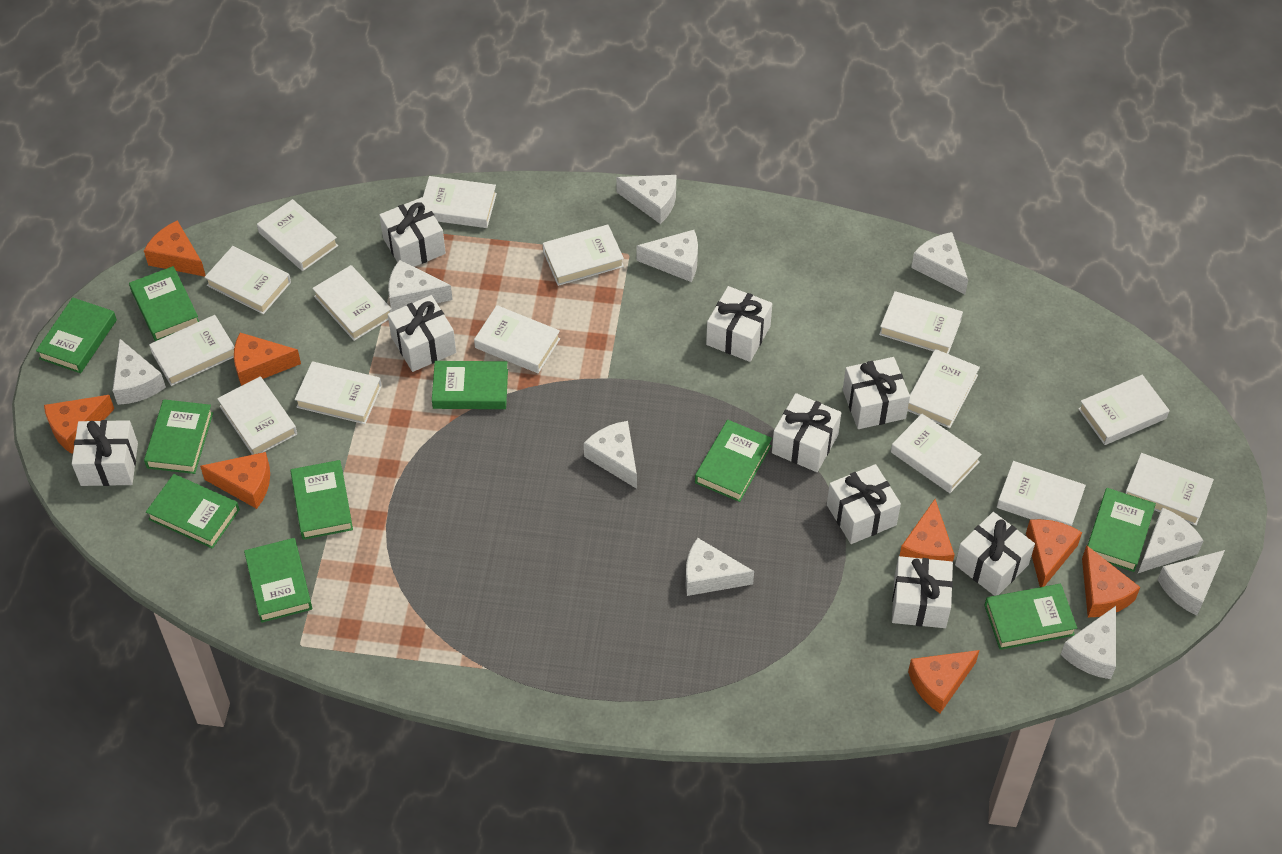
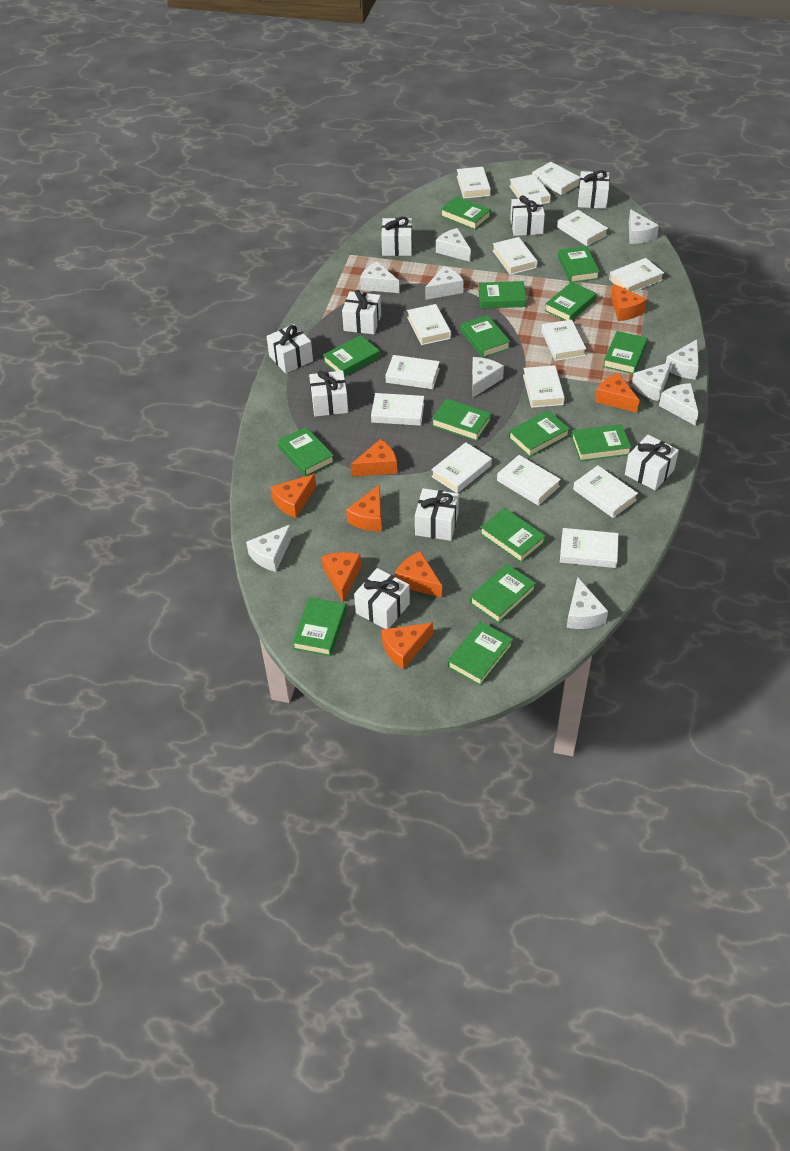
green book: 10 -> 15

